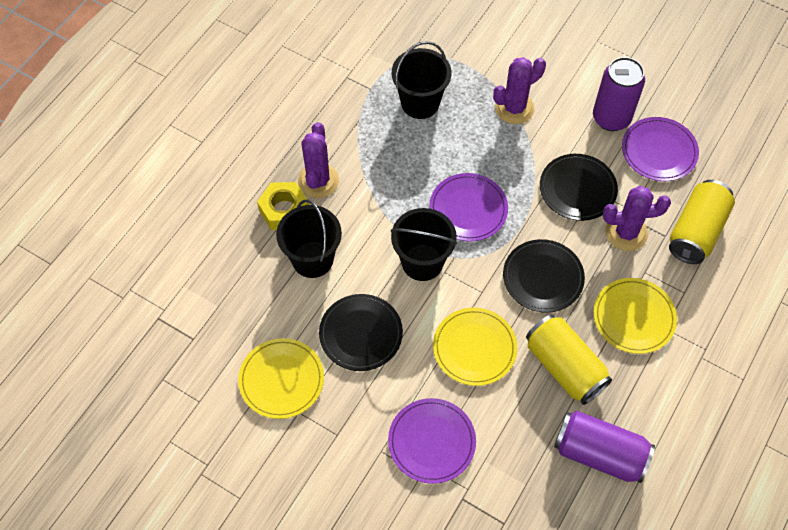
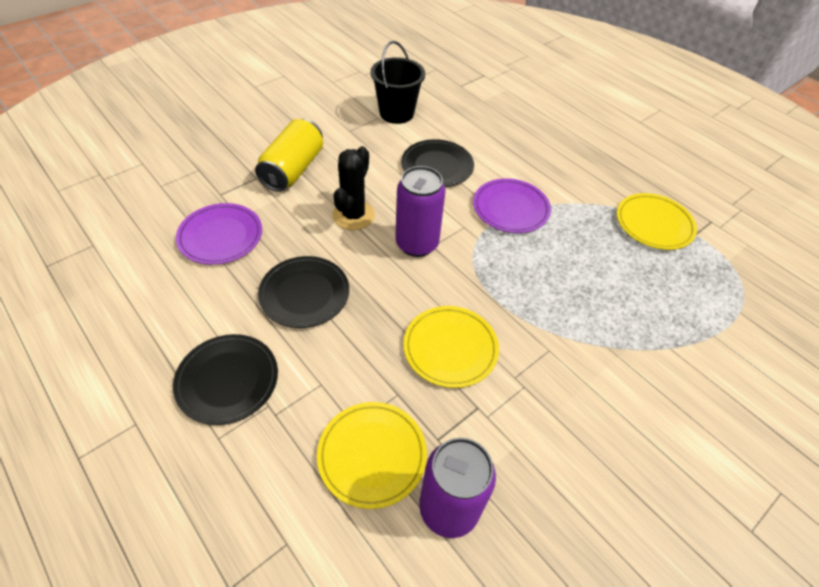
black bucket: 3 -> 1
black cactus: 0 -> 1
purple cactus: 3 -> 0
purple plate: 3 -> 2
yellow can: 2 -> 1
yellow nut: 1 -> 0

